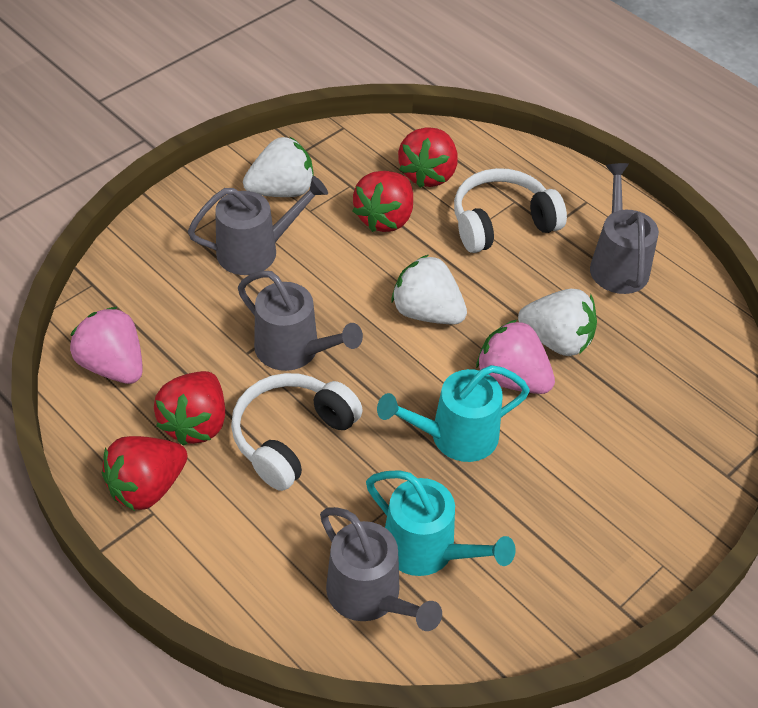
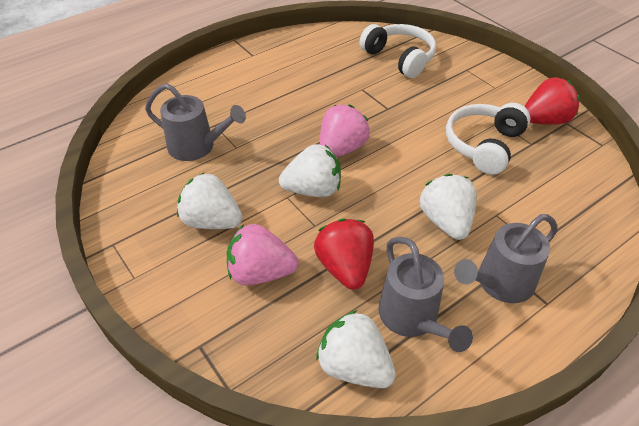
grey watering can: 4 -> 3
red strawberry: 4 -> 2
turquoise watering can: 2 -> 0
white strawberry: 3 -> 4

